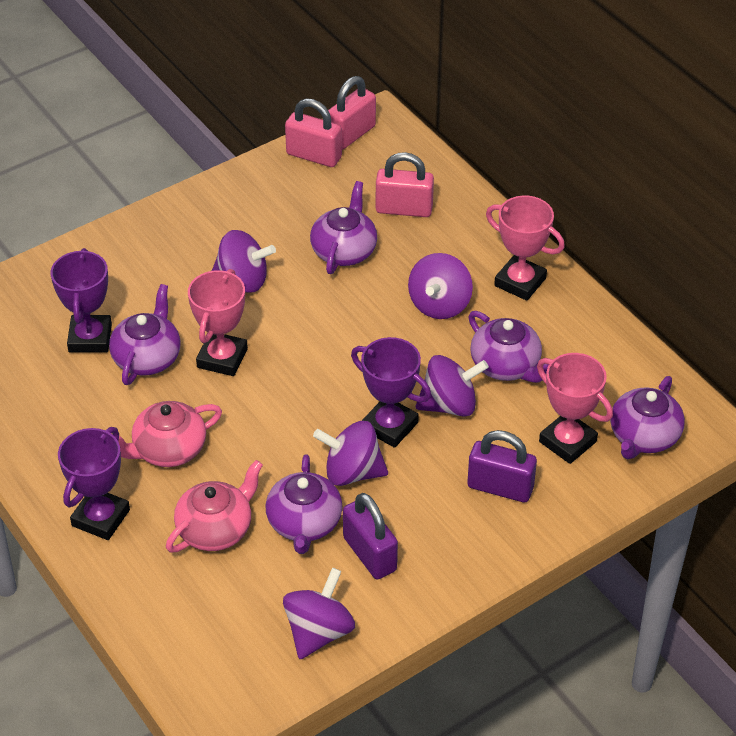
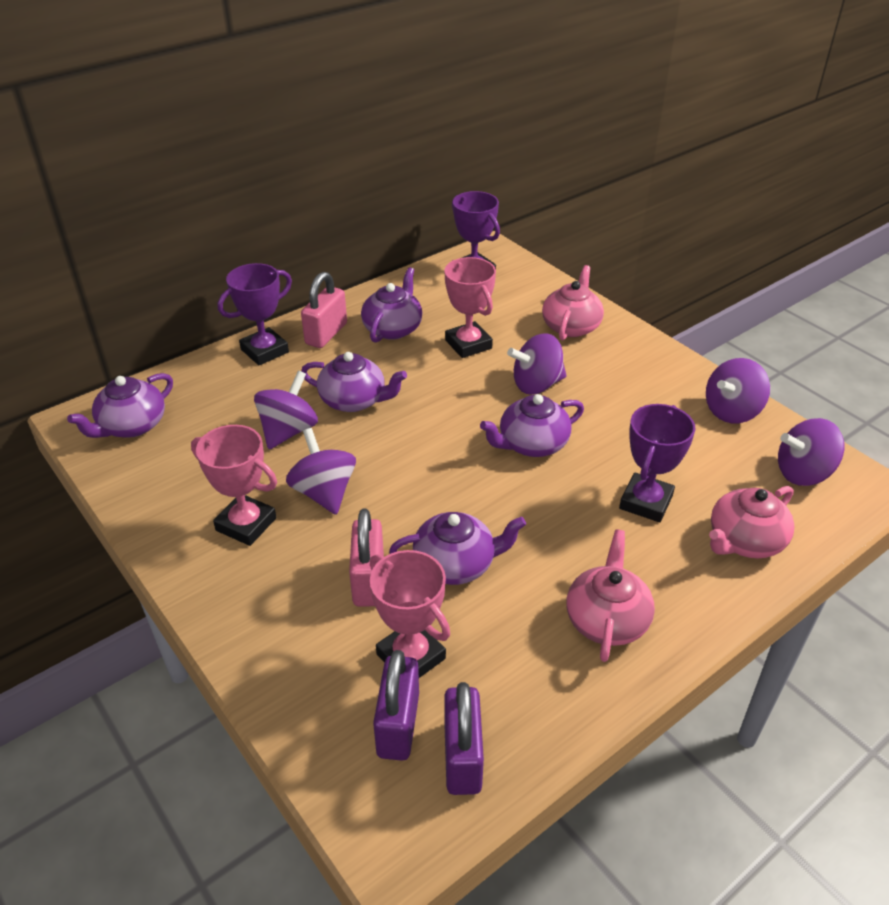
pink padlock: 3 -> 2
pink teapot: 2 -> 3

